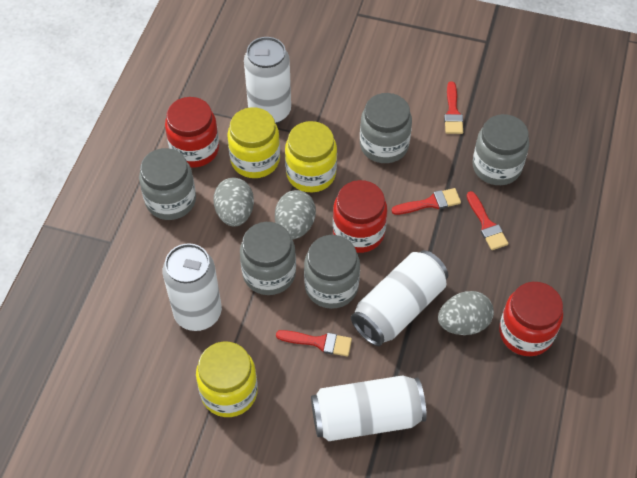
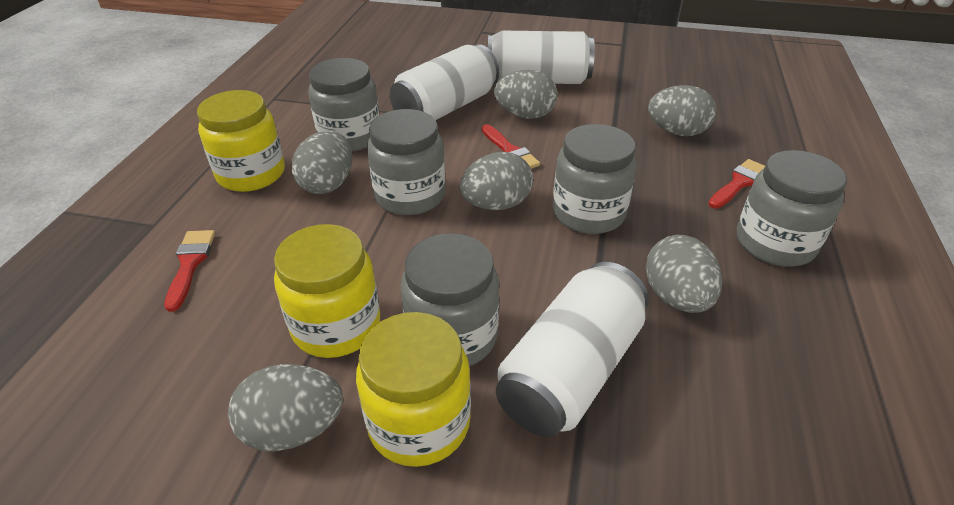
grey egg: 3 -> 6
red brush: 4 -> 3
red jar: 3 -> 0
white can: 4 -> 3

